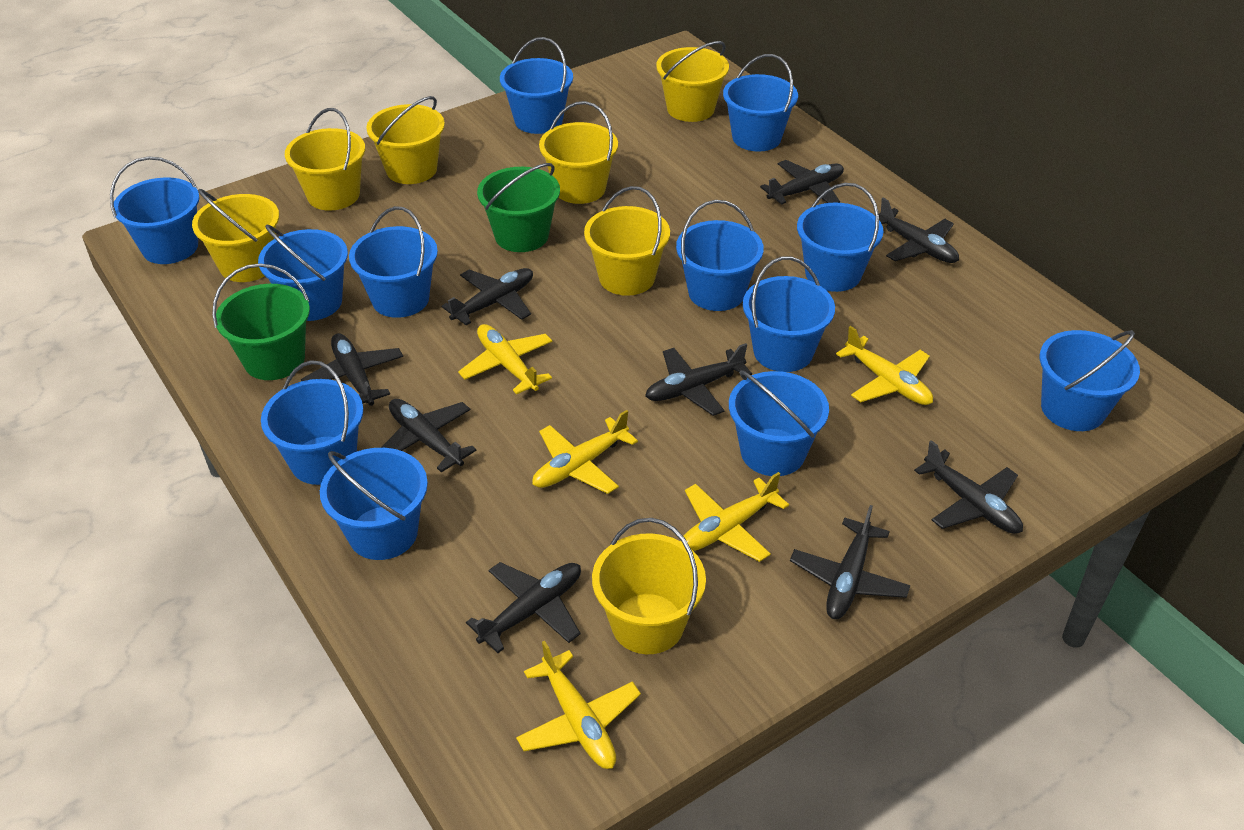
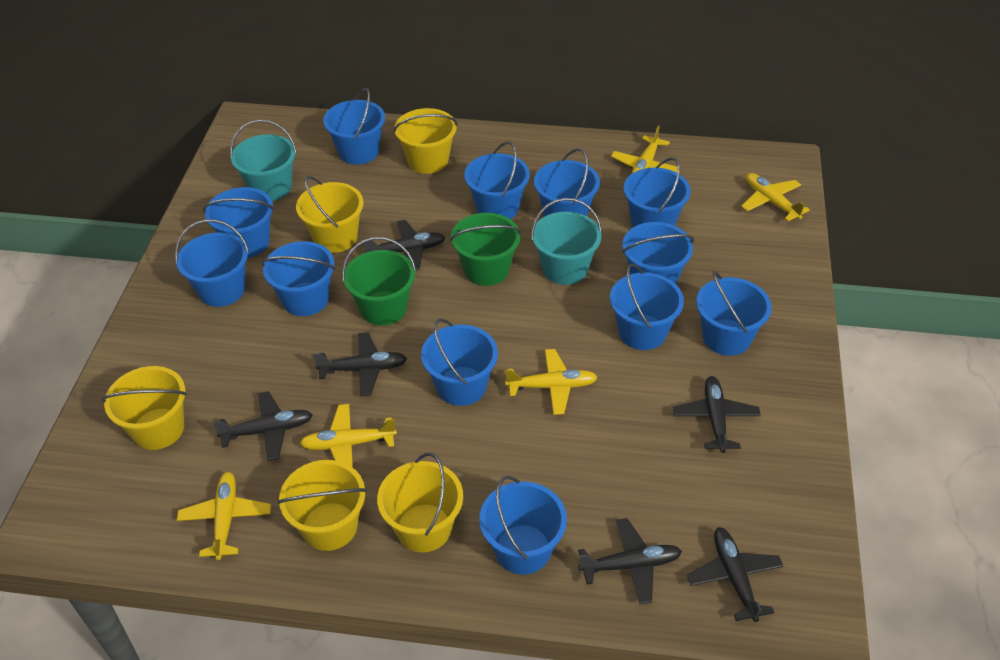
black plane: 9 -> 6
turquoise bucket: 0 -> 2
yellow bucket: 7 -> 5

